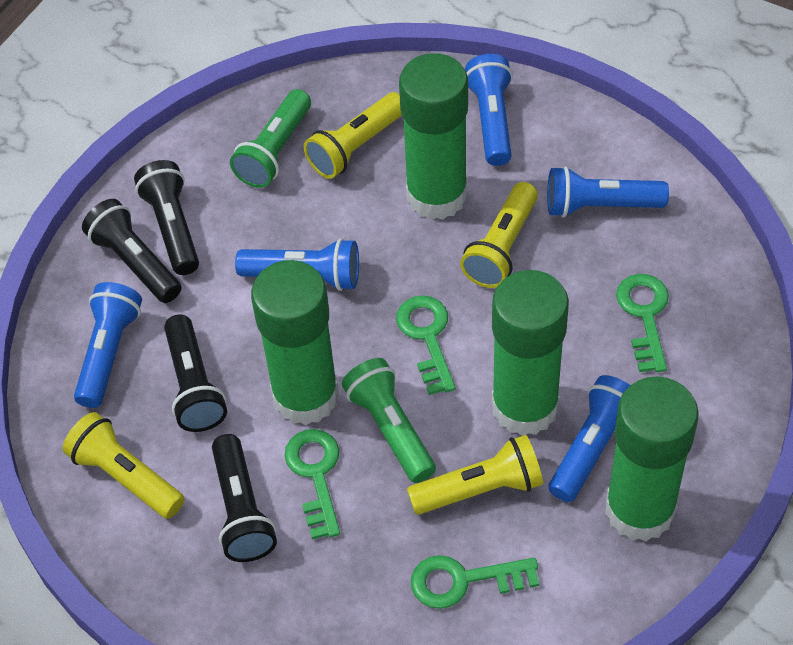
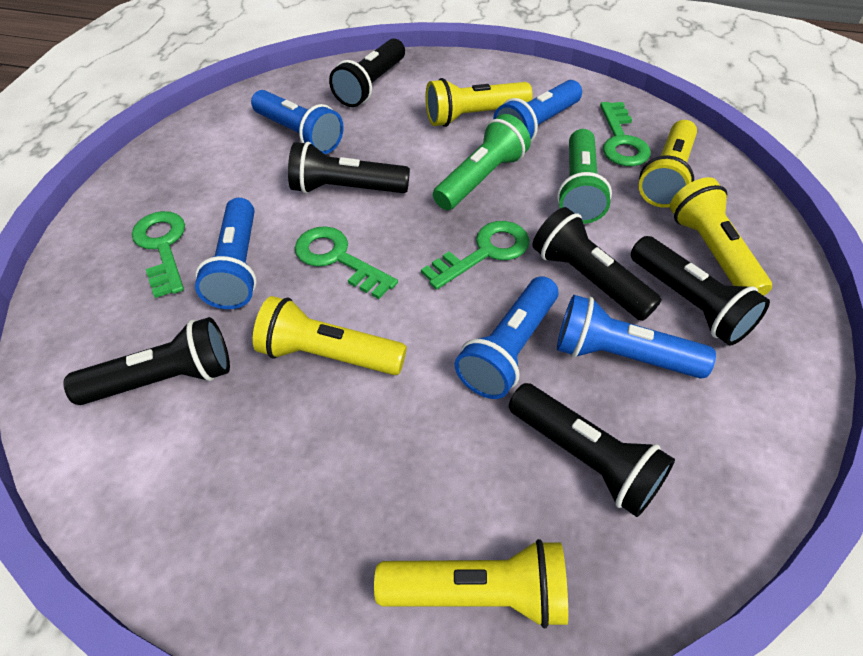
black flashlight: 4 -> 6
green glue stick: 4 -> 0
yellow flashlight: 4 -> 5

